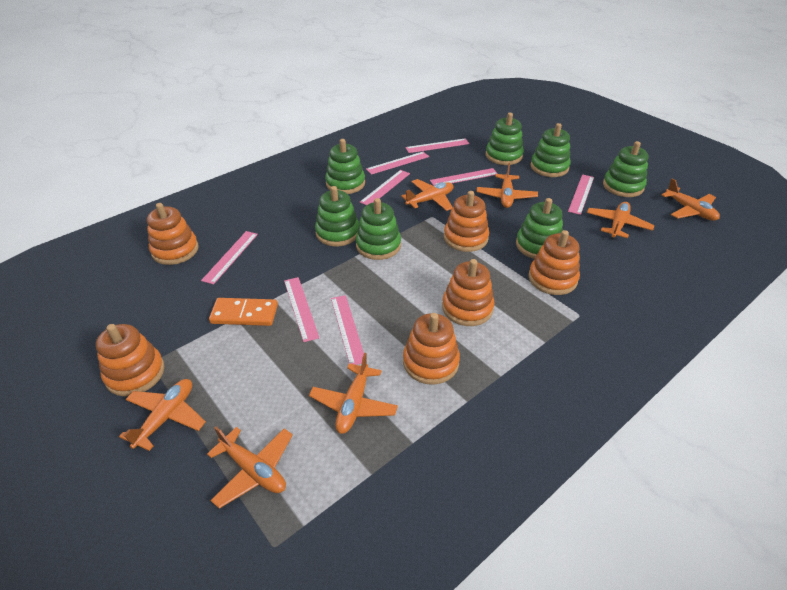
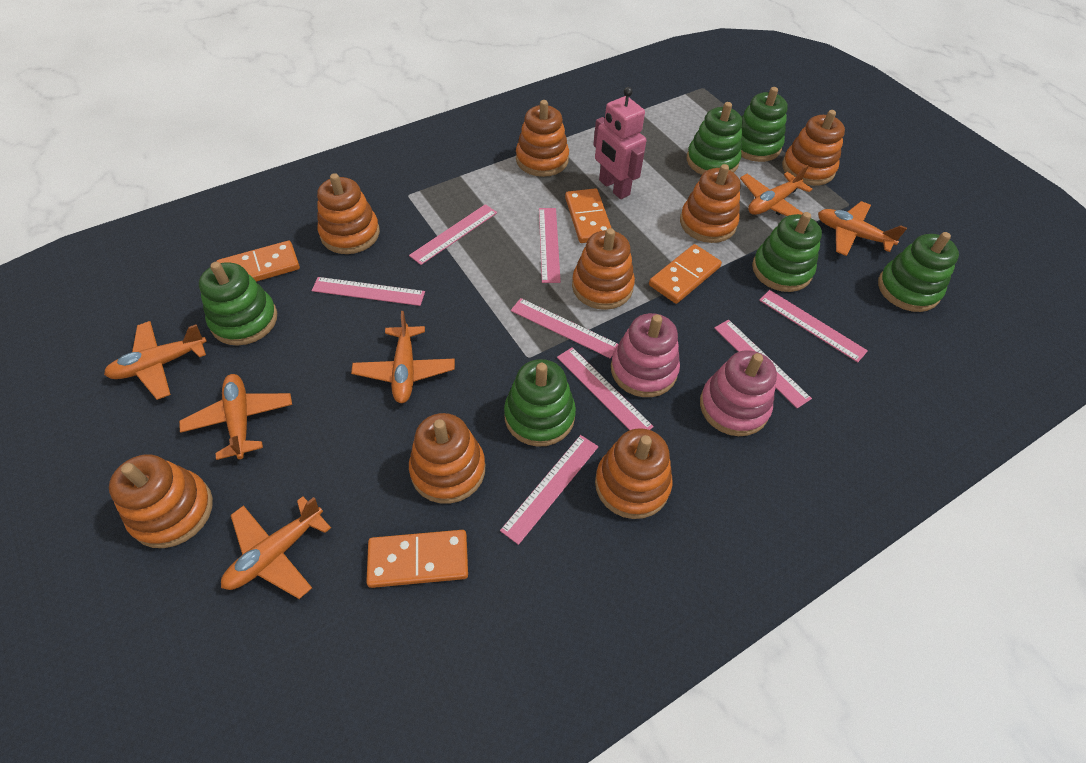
green stacking toy: 7 -> 6
orange domino: 1 -> 4
orange plane: 7 -> 6
orange stacking toy: 6 -> 8
pink robot: 0 -> 1
pink stacking toy: 0 -> 2

